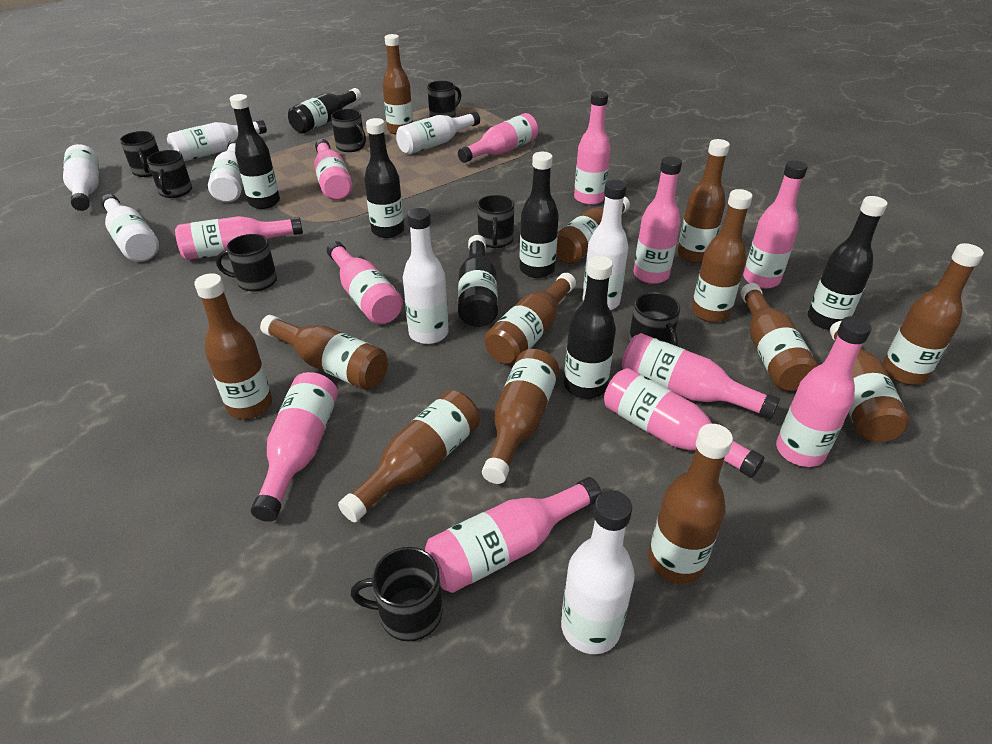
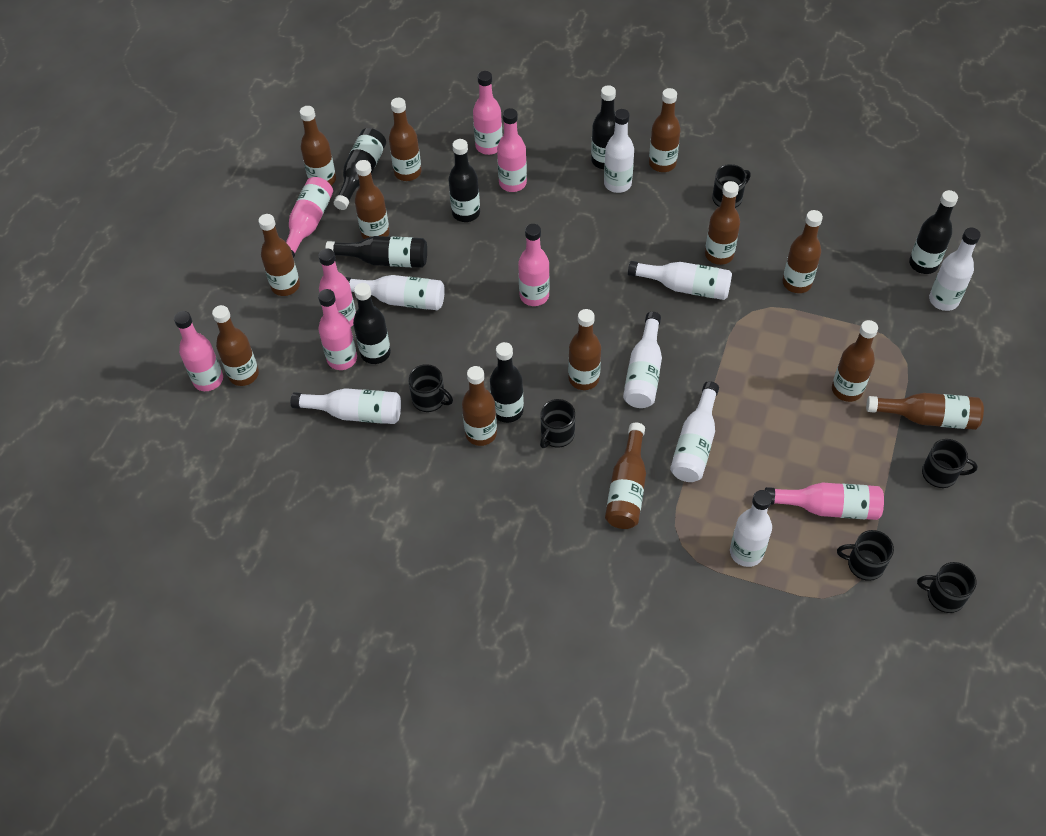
black mug: 8 -> 6
pink bottle: 12 -> 8

